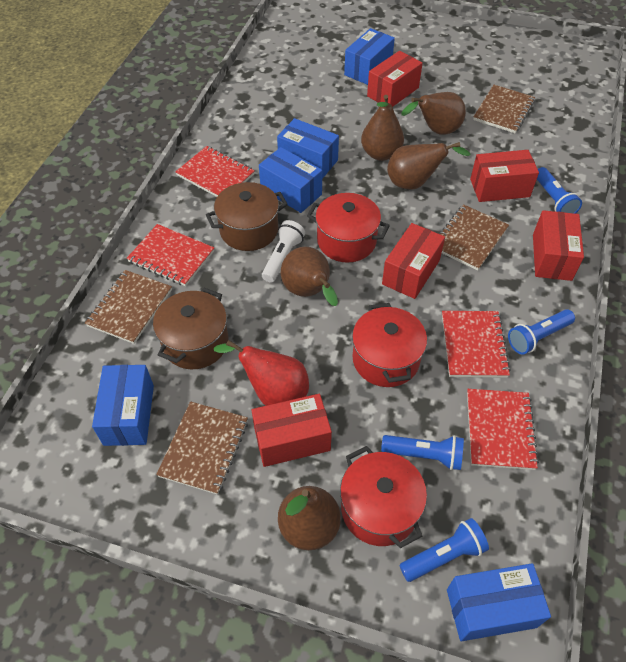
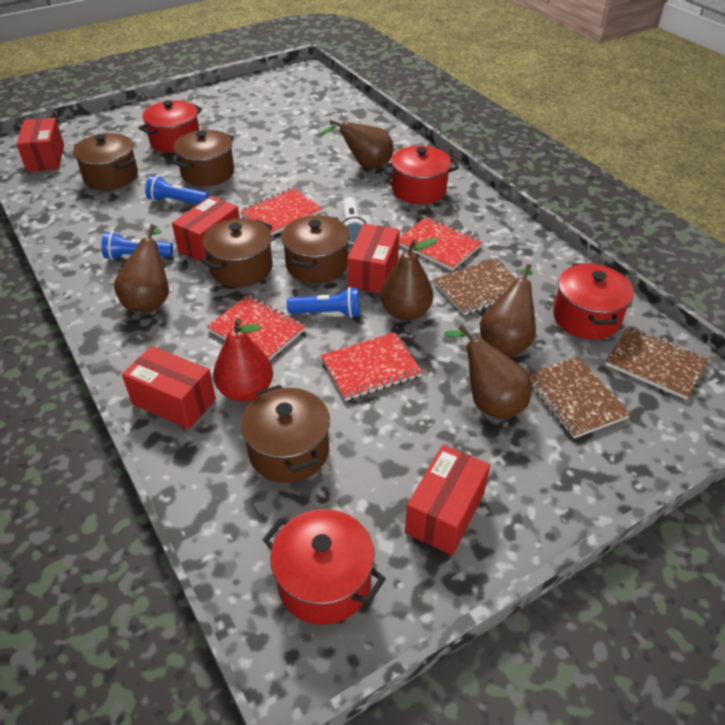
blue box: 5 -> 0
blue flashlight: 4 -> 3
brown notebook: 4 -> 3
brown pot: 2 -> 5
red pot: 3 -> 4

